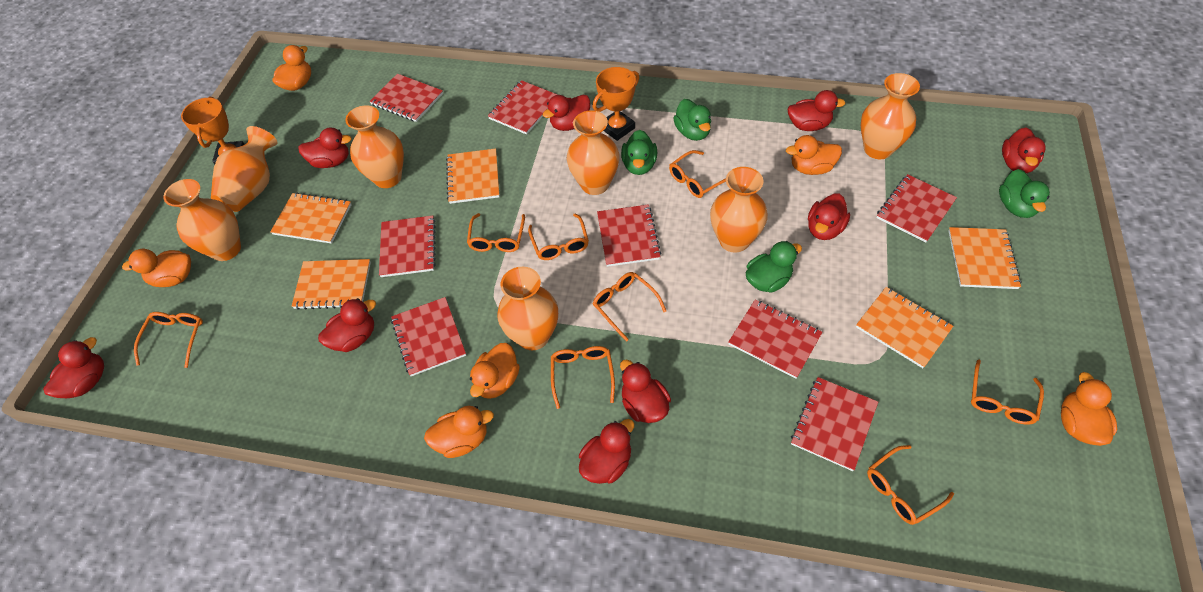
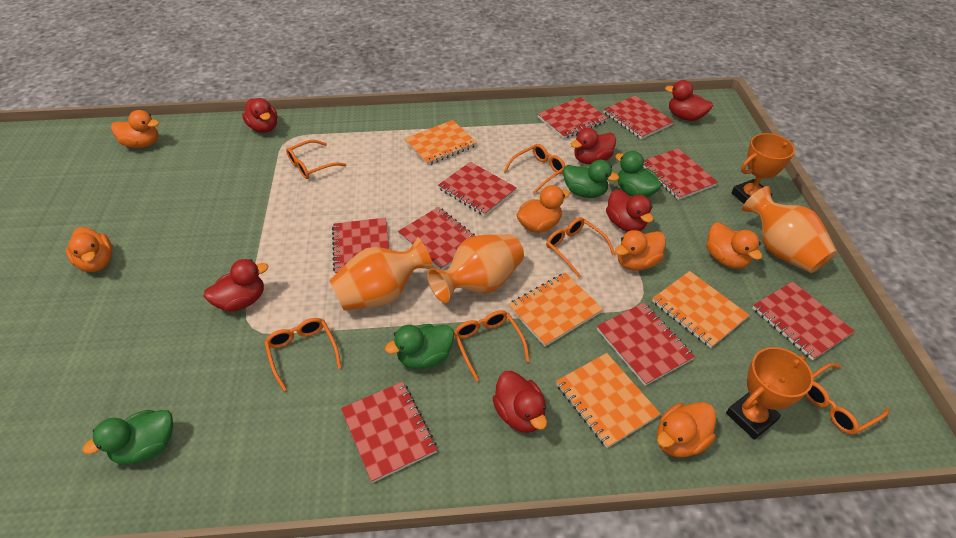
orange glasses: 8 -> 6
orange notebook: 5 -> 4
orange vase: 7 -> 3
red duck: 9 -> 6
red notebook: 8 -> 9

